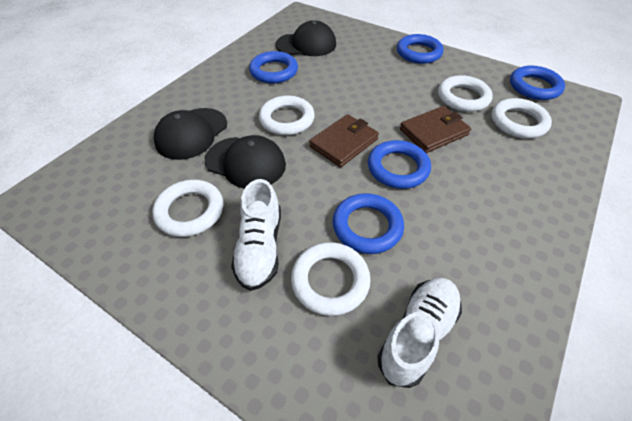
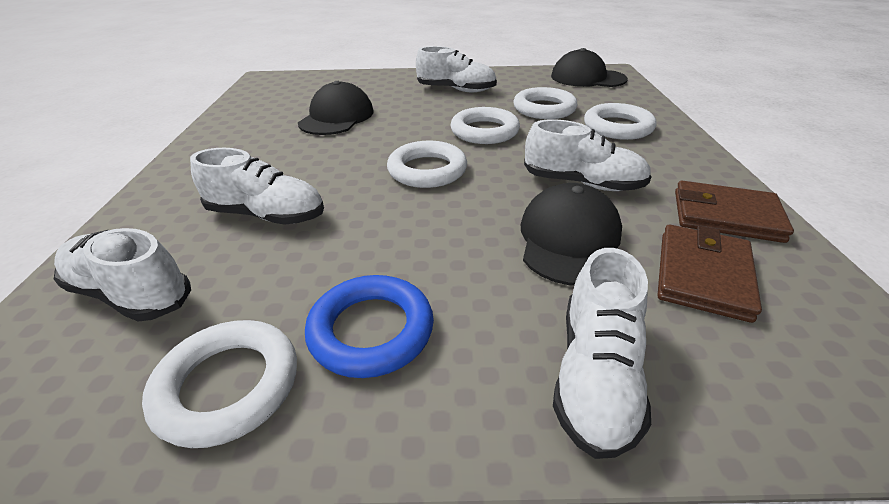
blue ring: 5 -> 1
white shoe: 2 -> 5

